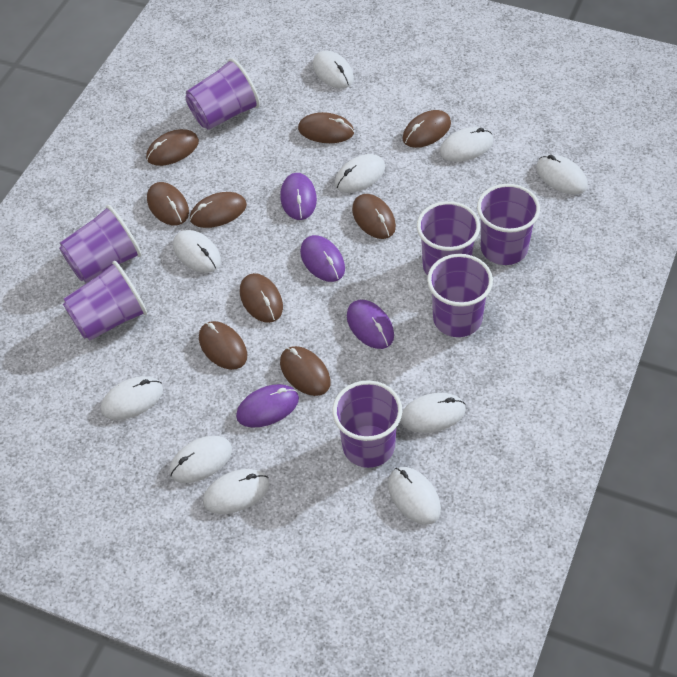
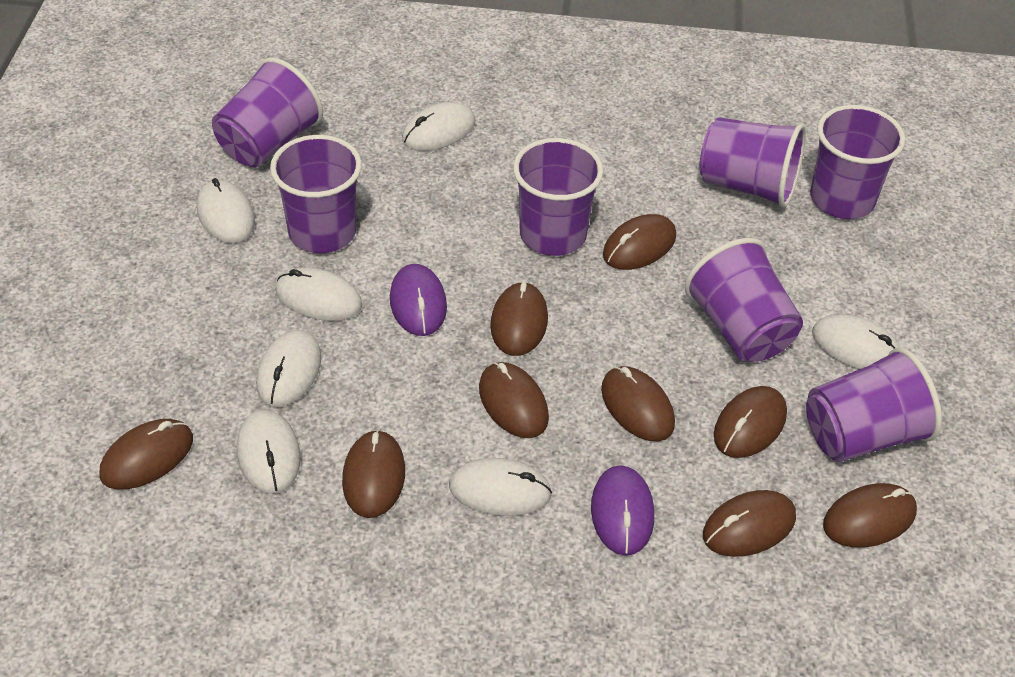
purple mouse: 4 -> 2
white mouse: 10 -> 7

